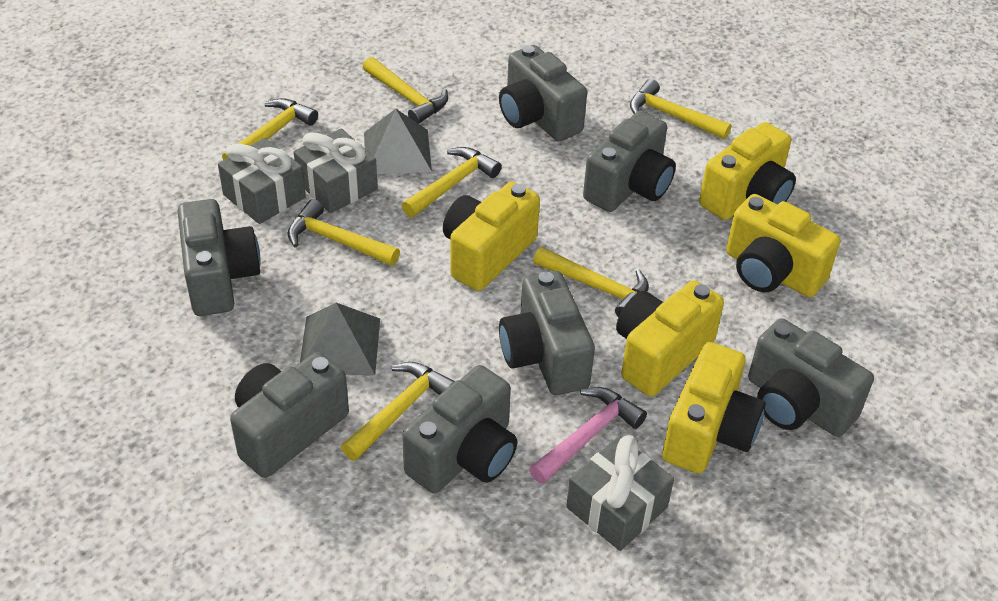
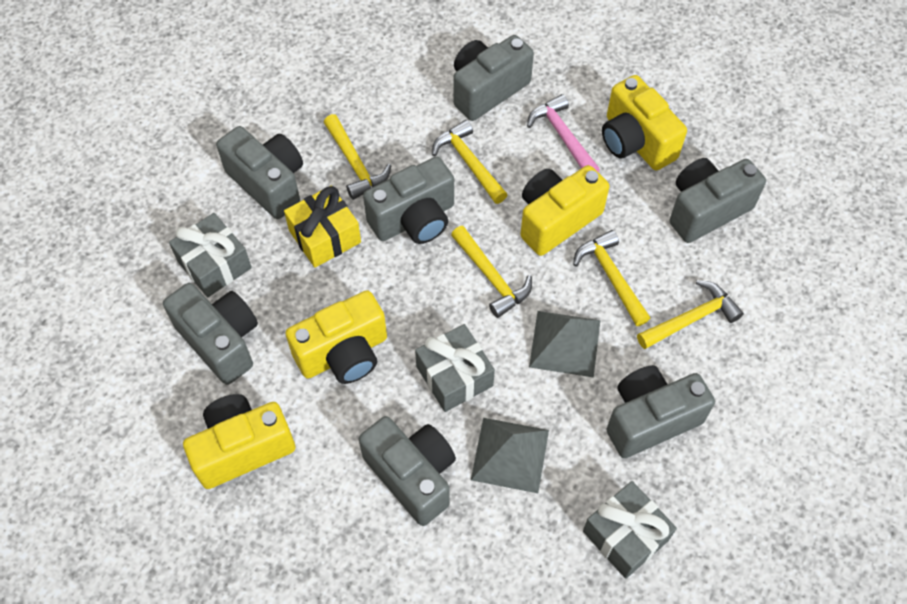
yellow camera: 5 -> 4
yellow gift: 0 -> 1
yellow hammer: 7 -> 5

